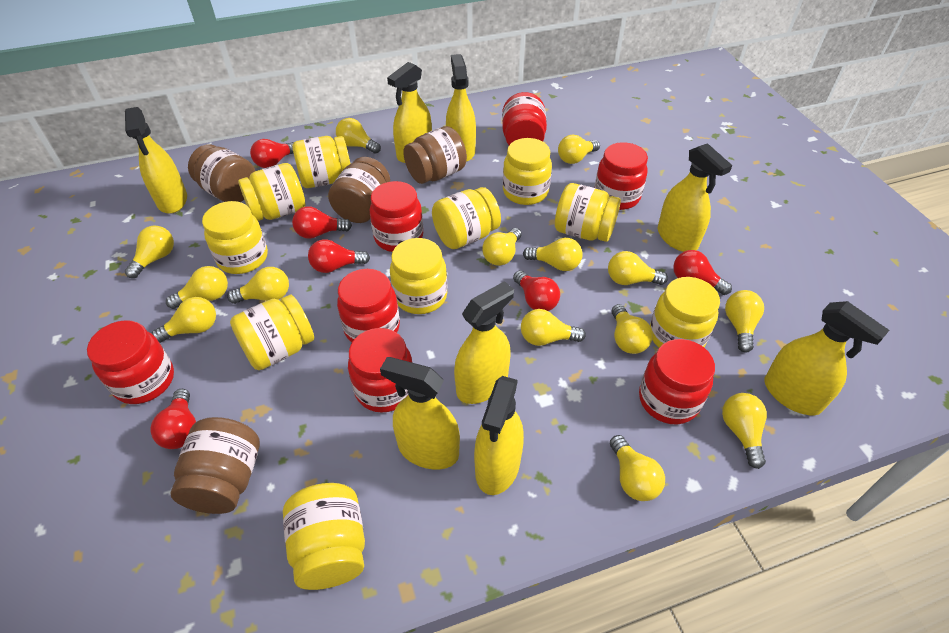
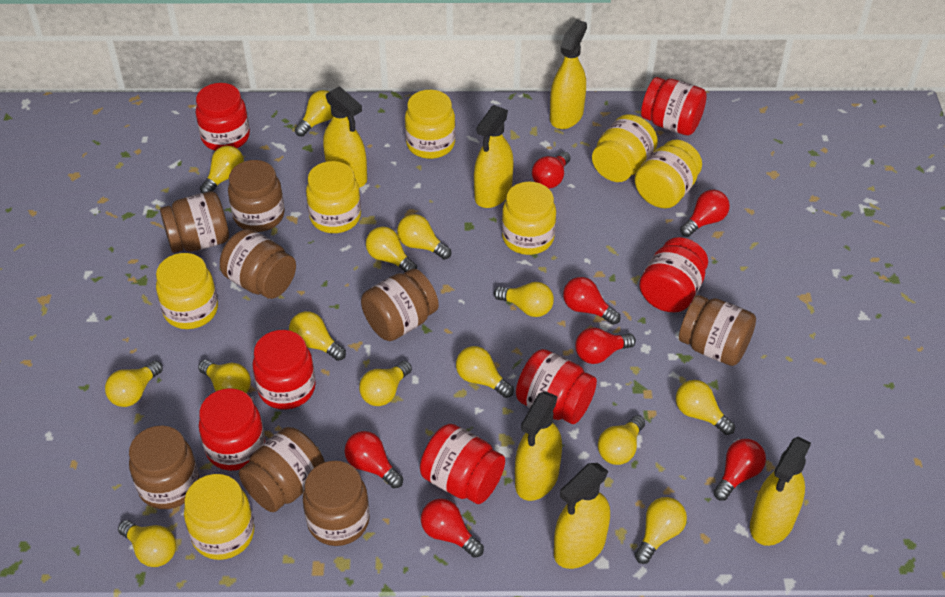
brown jar: 4 -> 8
red light bulb: 6 -> 7
yellow jar: 10 -> 7
yellow spray bottle: 8 -> 6

